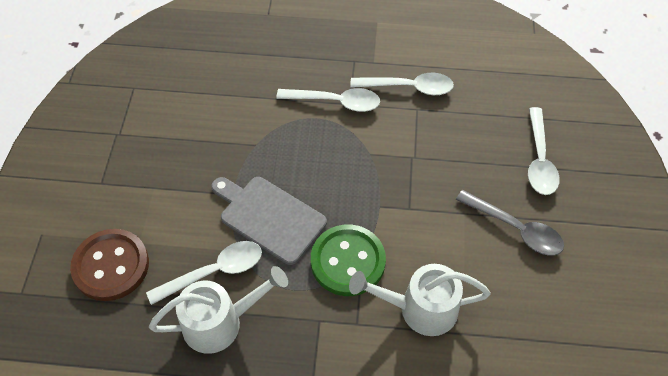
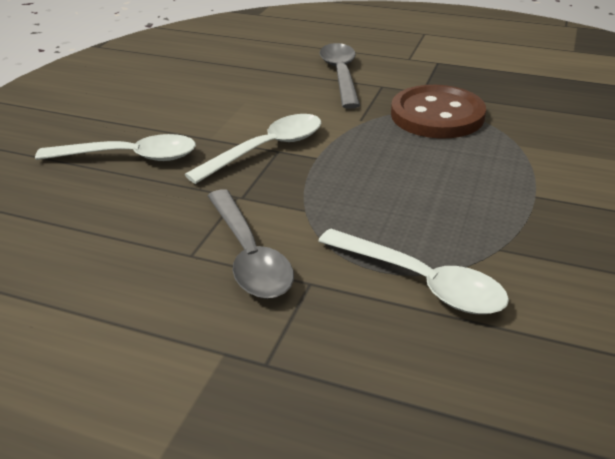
green button: 1 -> 0
grey cutting board: 1 -> 0
grey spoon: 1 -> 2
white spoon: 4 -> 3
white watering can: 2 -> 0

